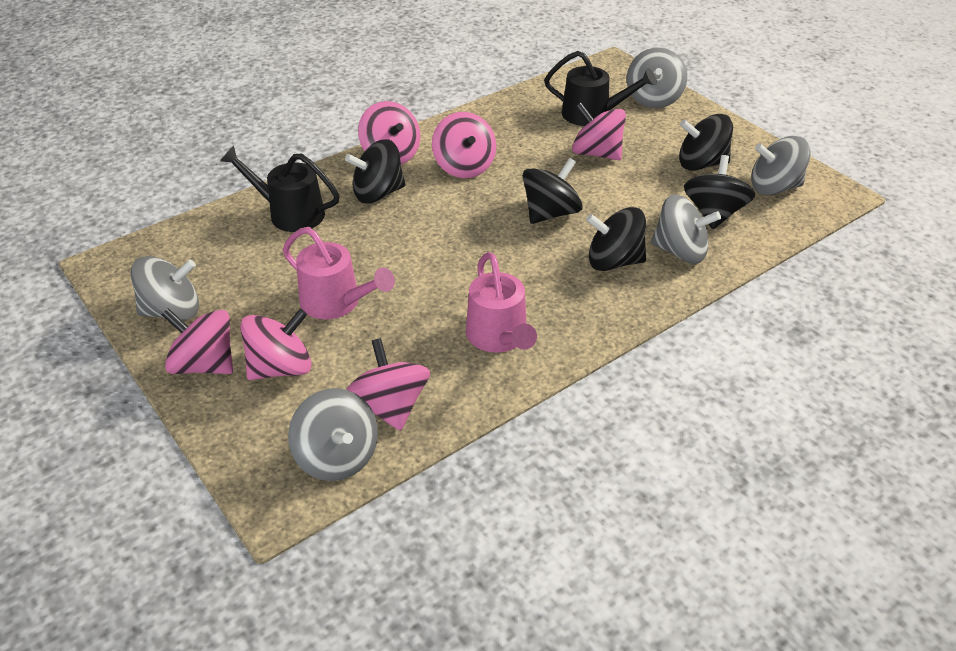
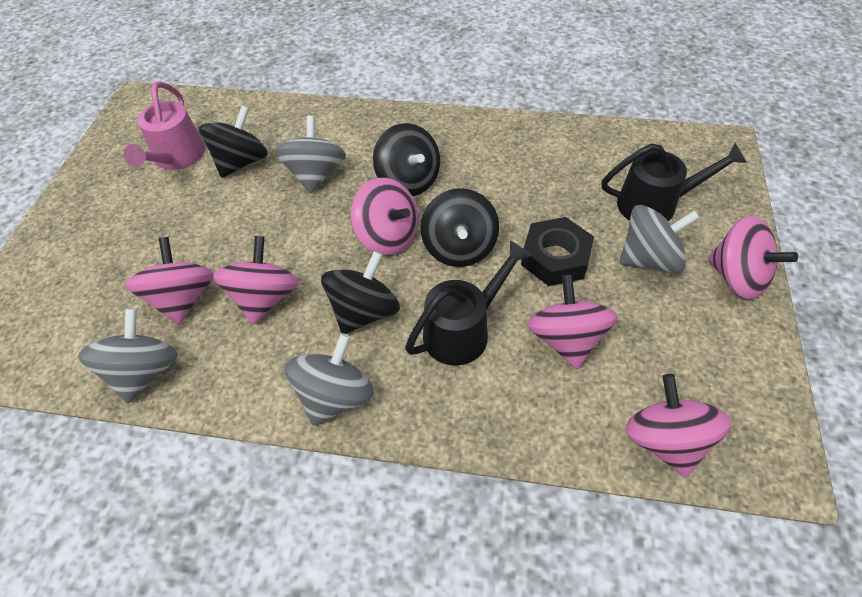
black nut: 0 -> 1
black spinning top: 5 -> 4
grey spinning top: 5 -> 4
pink watering can: 2 -> 1

